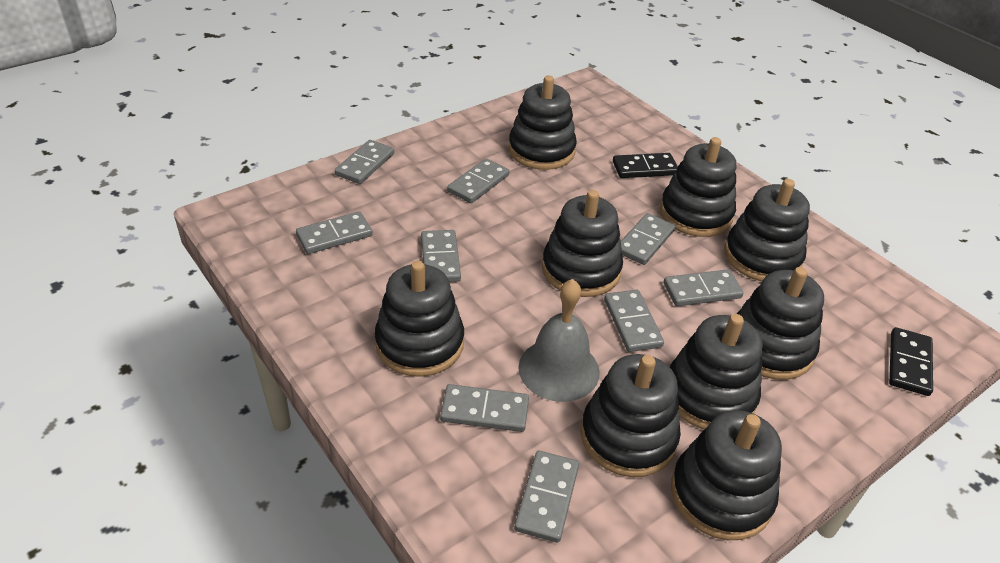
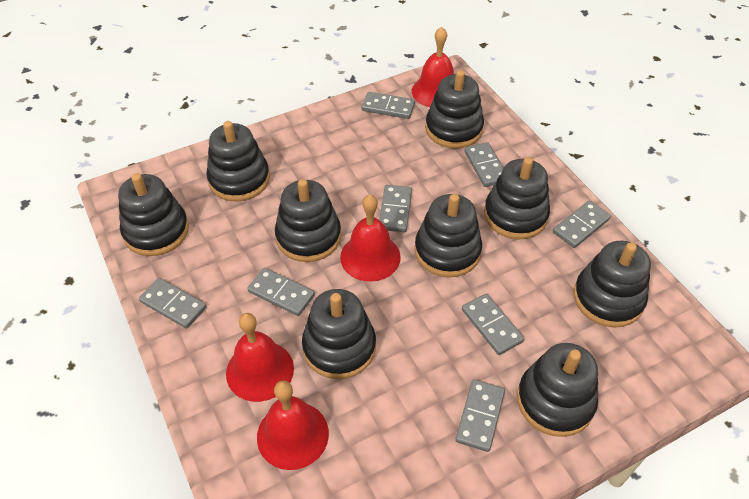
black domino: 2 -> 0
grey bell: 1 -> 0
grey domino: 9 -> 8
red bell: 0 -> 4

